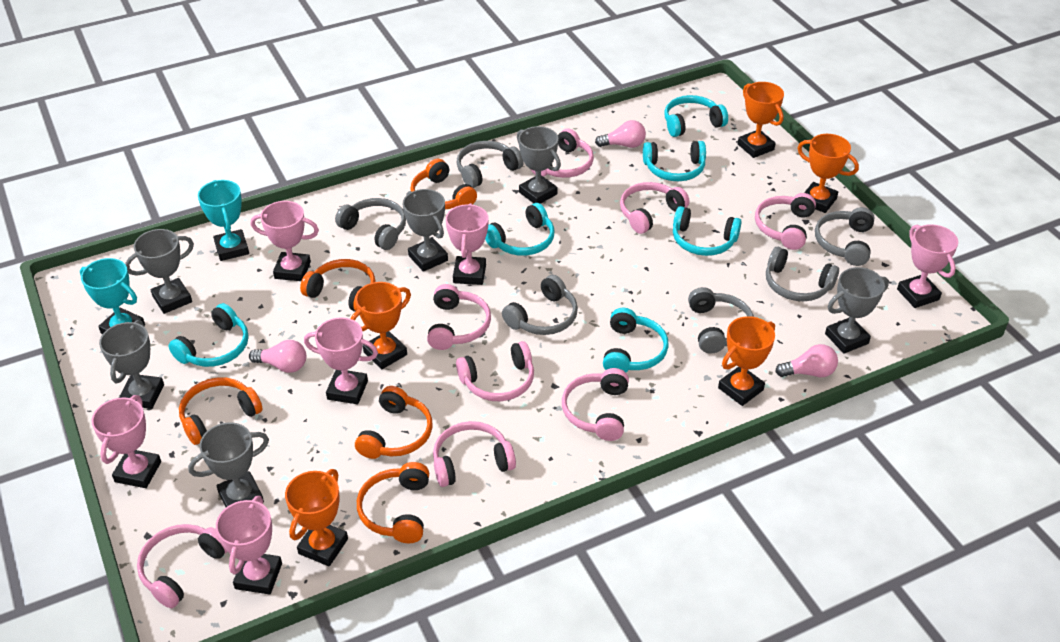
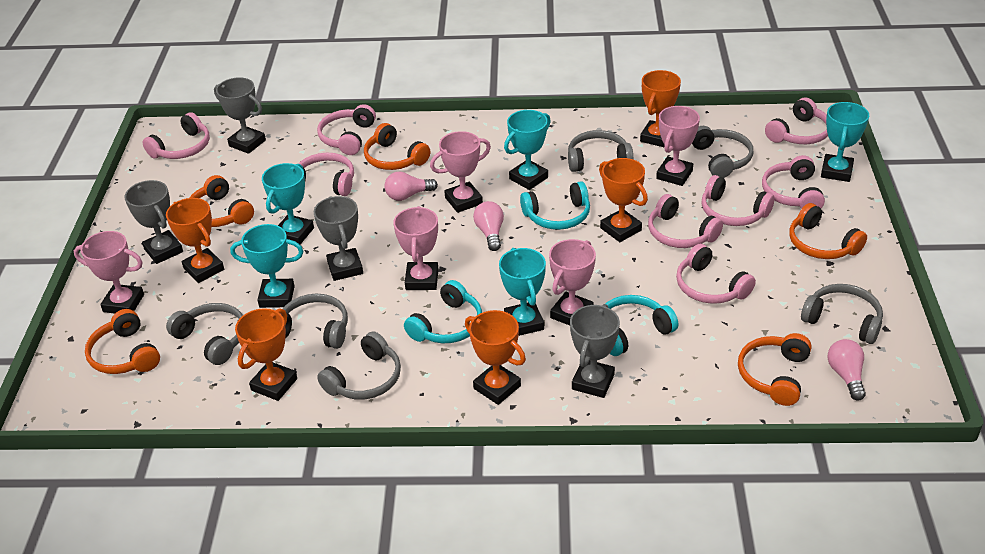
grey trophy: 6 -> 4
pink trophy: 6 -> 5
turquoise headphones: 6 -> 3
turquoise trophy: 2 -> 5

